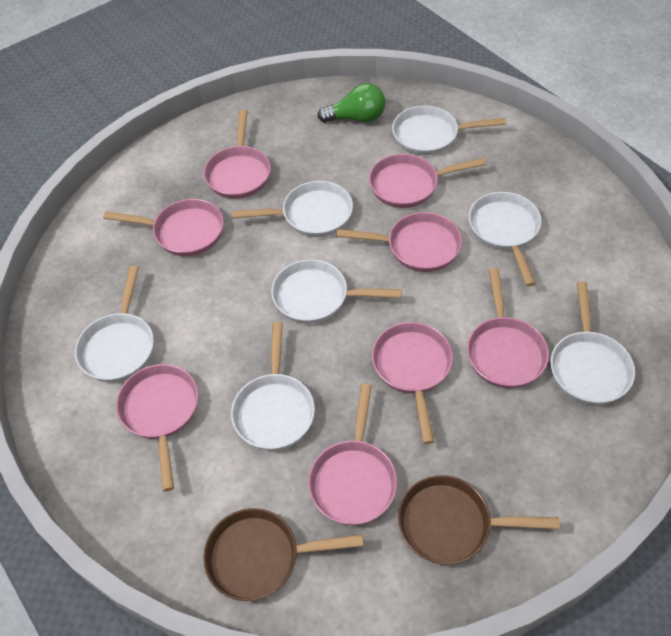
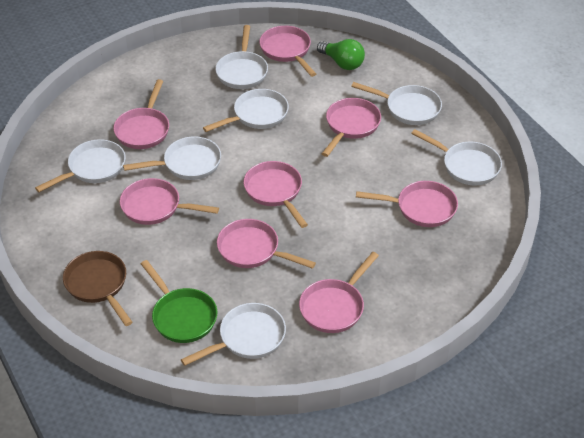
brown pan: 2 -> 1
green pan: 0 -> 1

